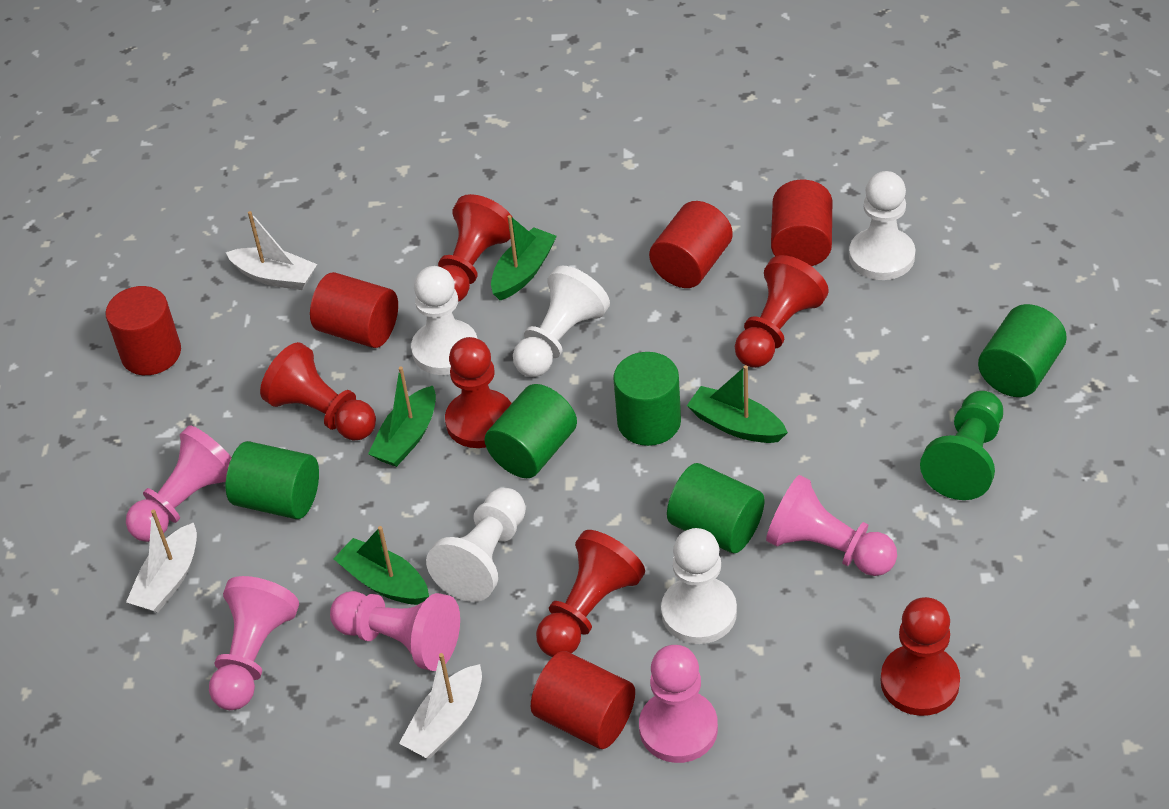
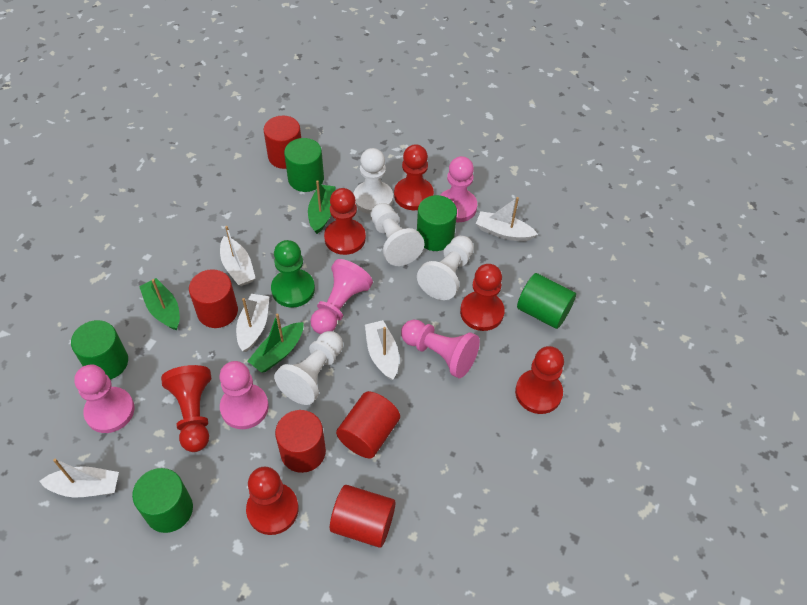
green boat: 4 -> 3
white boat: 3 -> 5
white pawn: 5 -> 4

